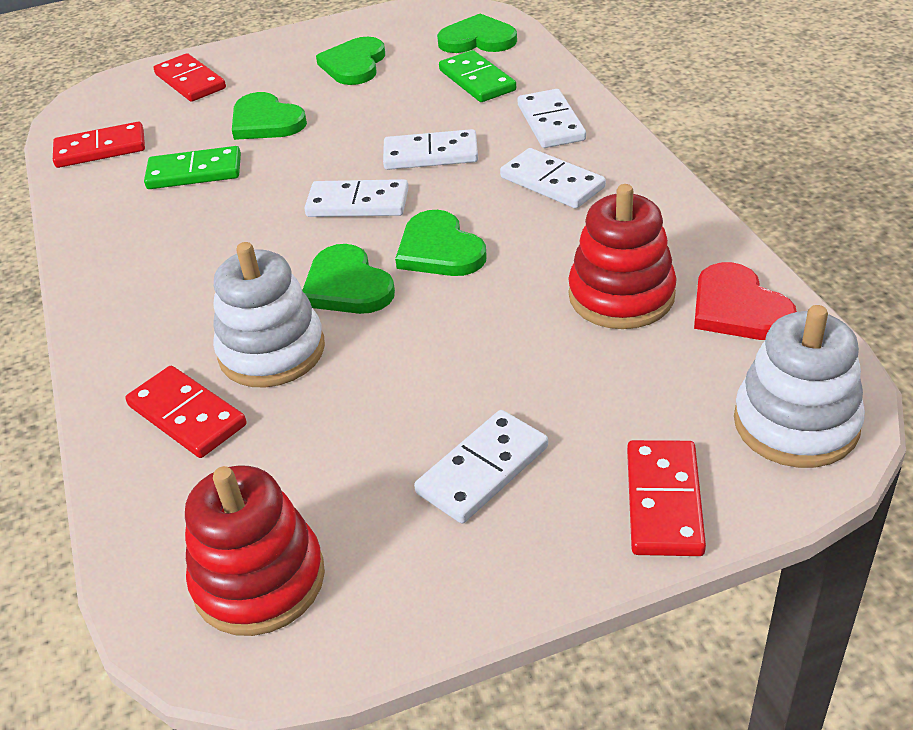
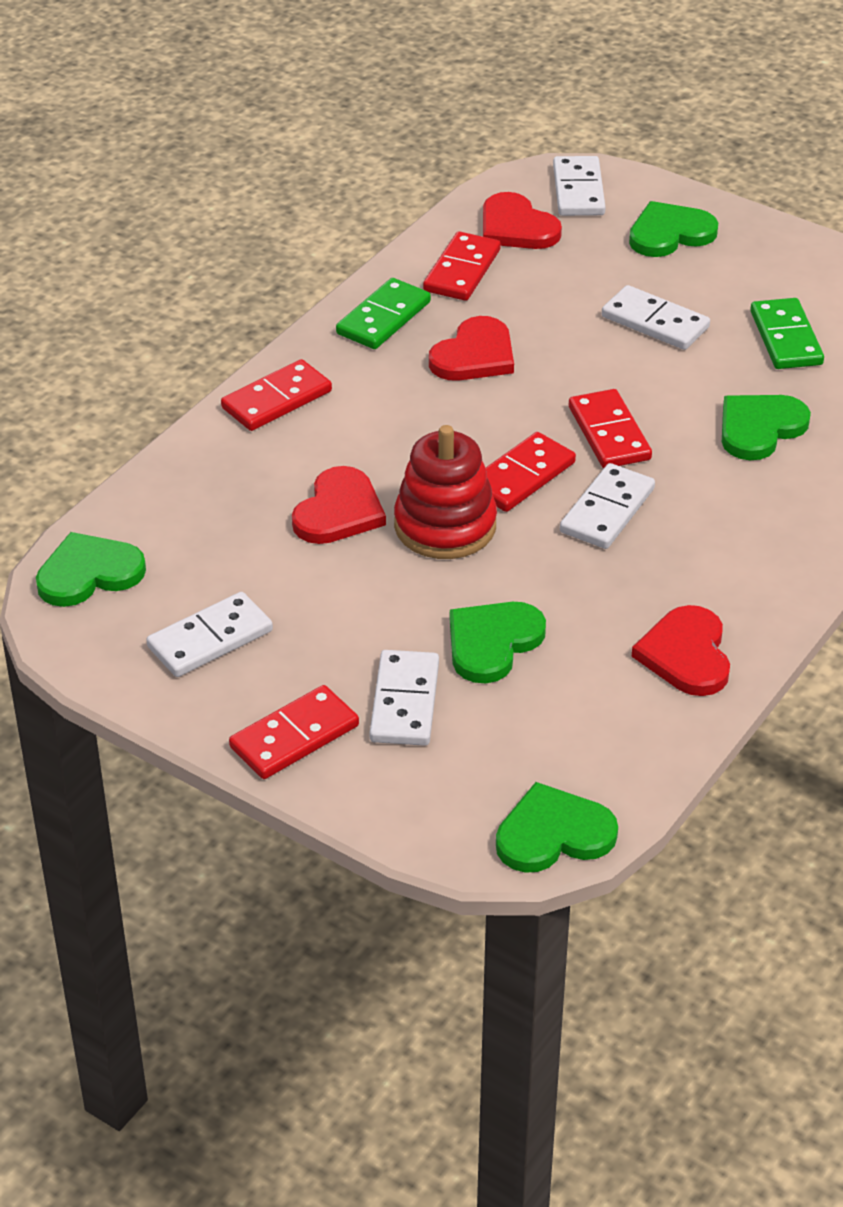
red domino: 4 -> 5
red heart: 1 -> 4
red stacking toy: 2 -> 1
white stacking toy: 2 -> 0

